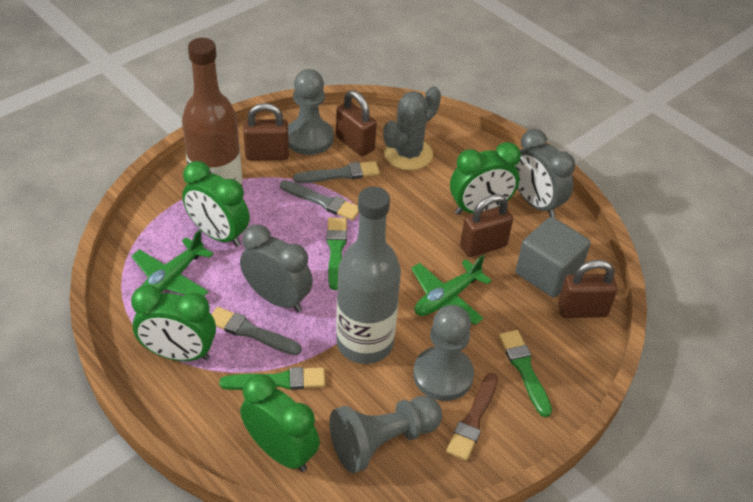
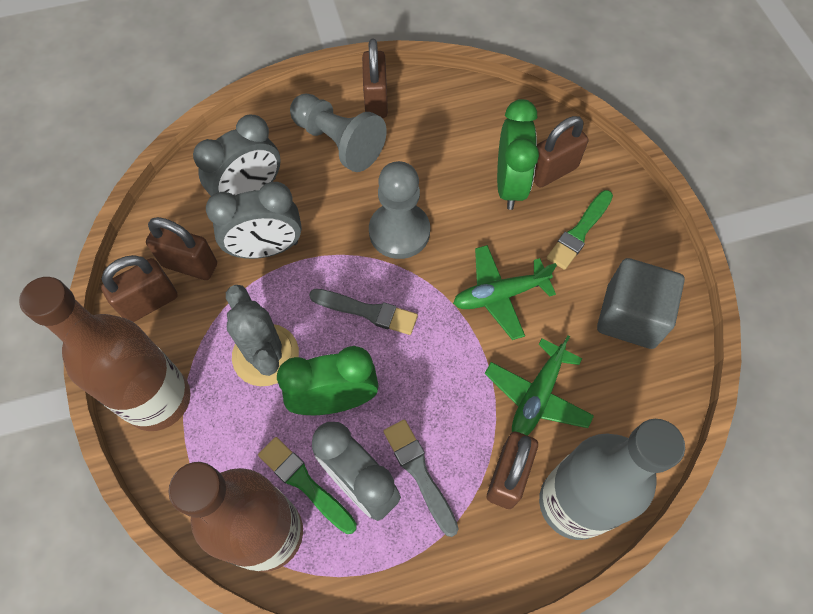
brown bottle: 1 -> 2
brown brush: 1 -> 0
brown padlock: 4 -> 5
green brush: 3 -> 2
green clock: 4 -> 2
grey brush: 3 -> 2
grey clock: 2 -> 3
grey pawn: 3 -> 2

